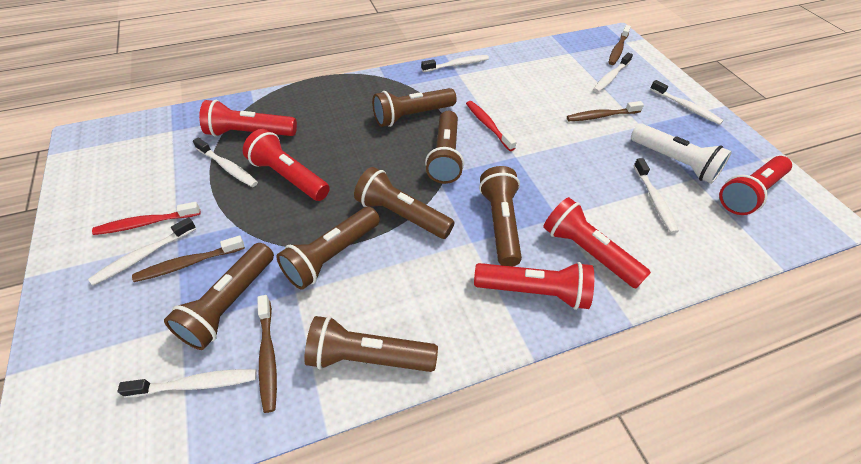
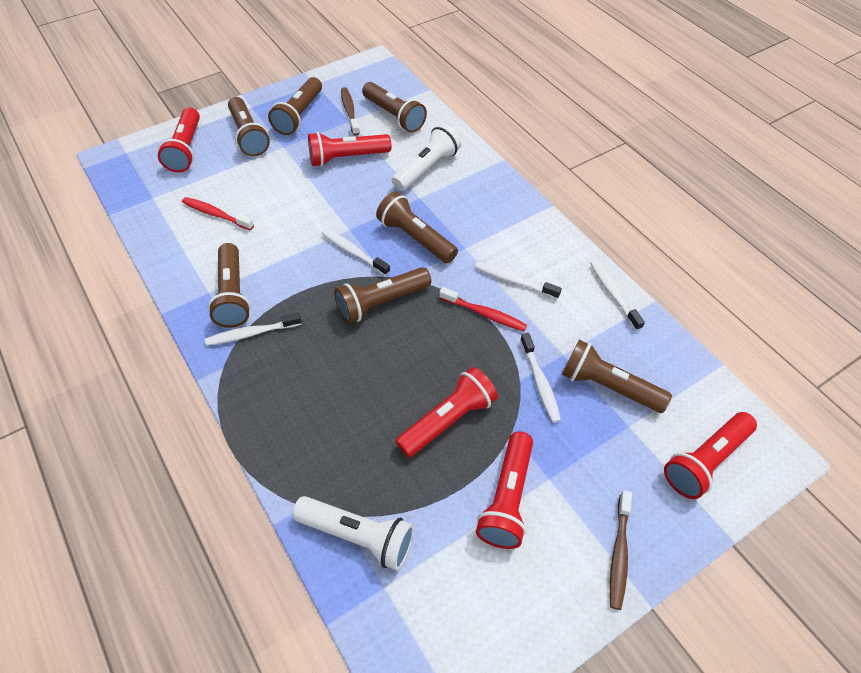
brown toothbrush: 4 -> 2
white flashlight: 1 -> 2
white toothbrush: 7 -> 5

